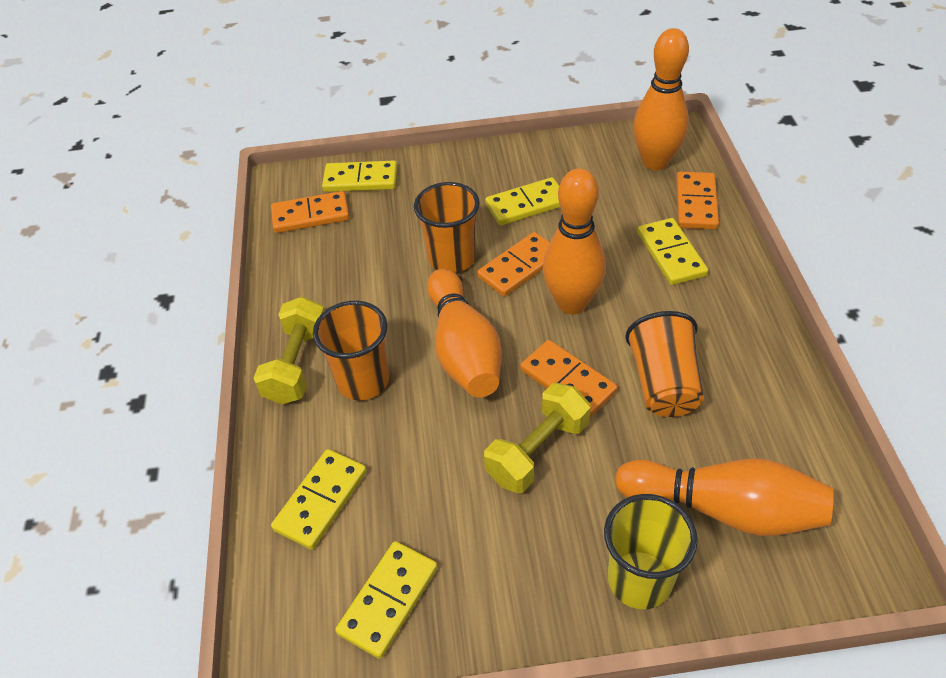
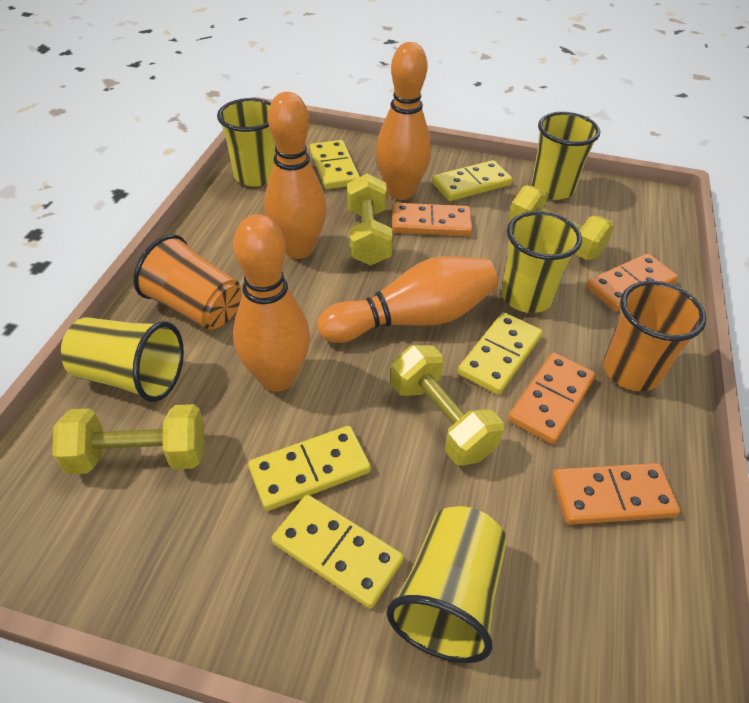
orange cup: 3 -> 2
yellow cup: 1 -> 5
yellow dumbbell: 2 -> 4

